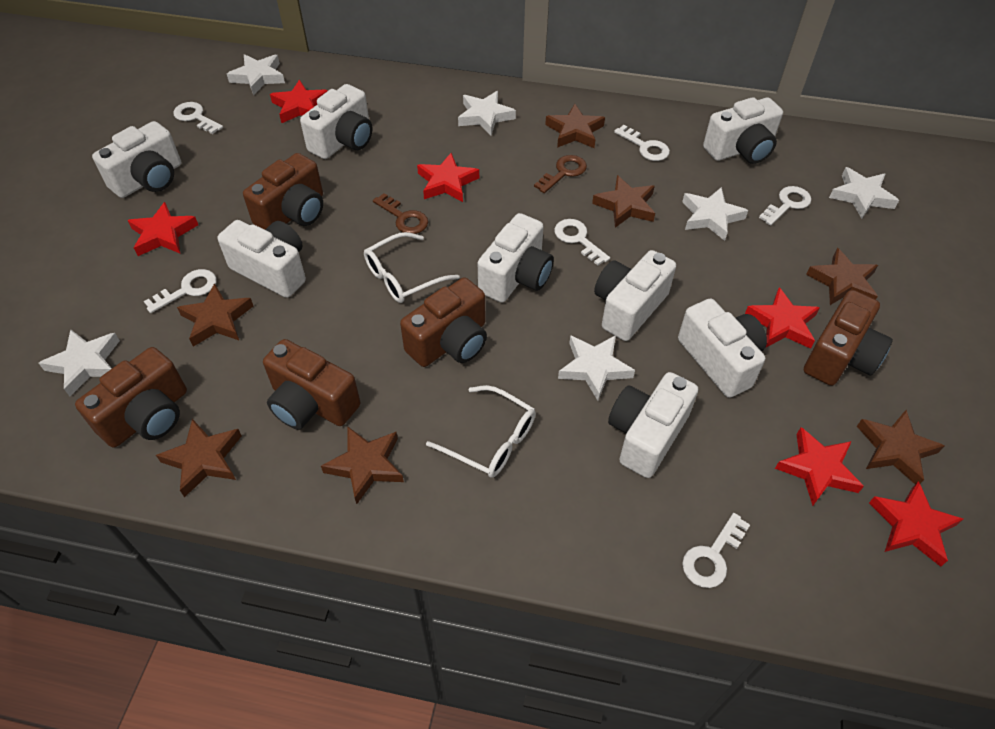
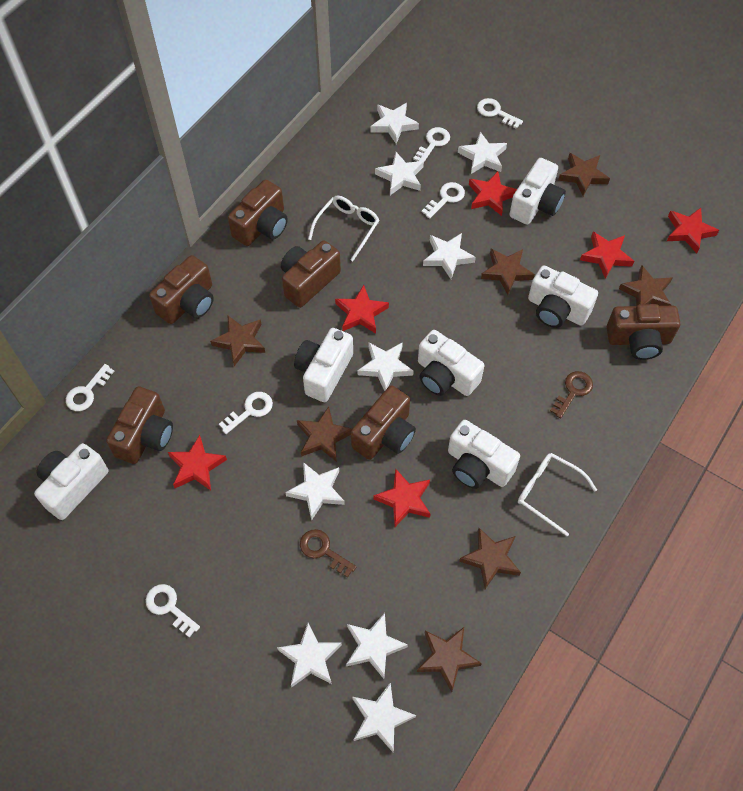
brown camera: 5 -> 6
white camera: 8 -> 6
white star: 6 -> 9

